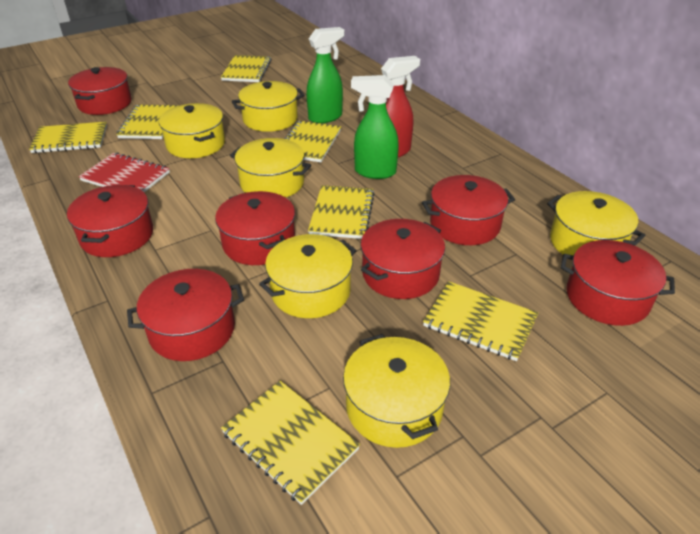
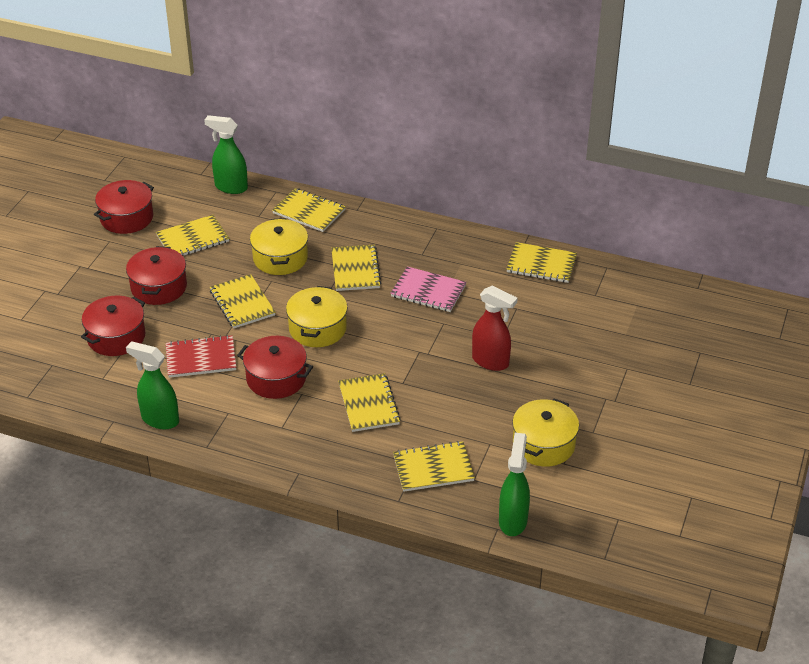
green spray bottle: 2 -> 3
pink notebook: 0 -> 1
red pot: 7 -> 4
yellow pot: 6 -> 3

